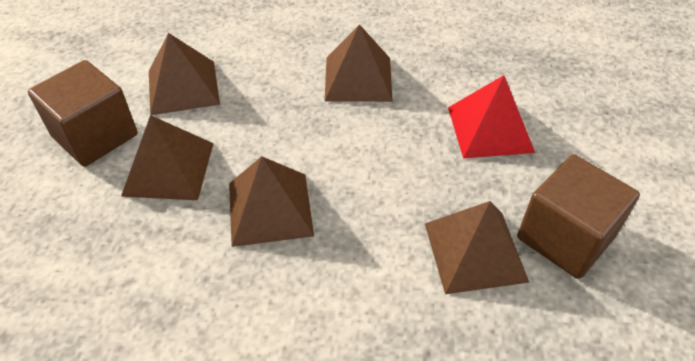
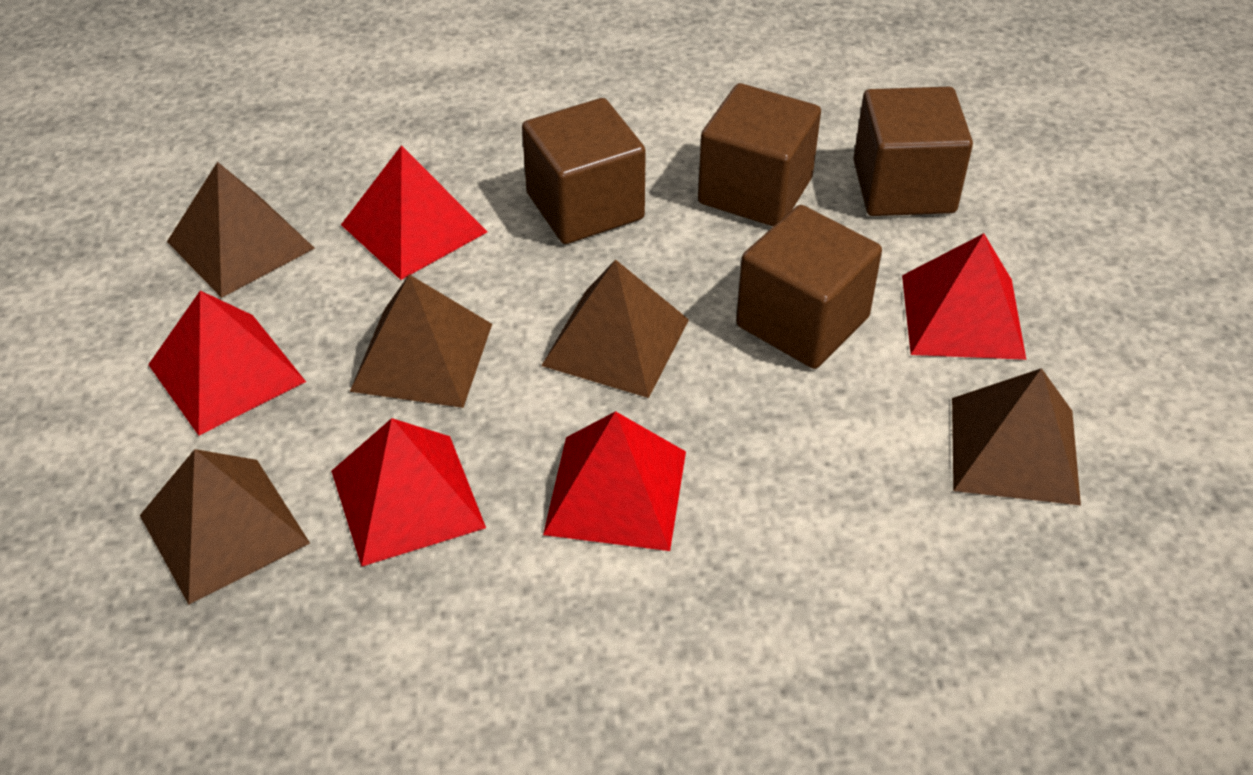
brown cube: 2 -> 4
red pyramid: 1 -> 5

